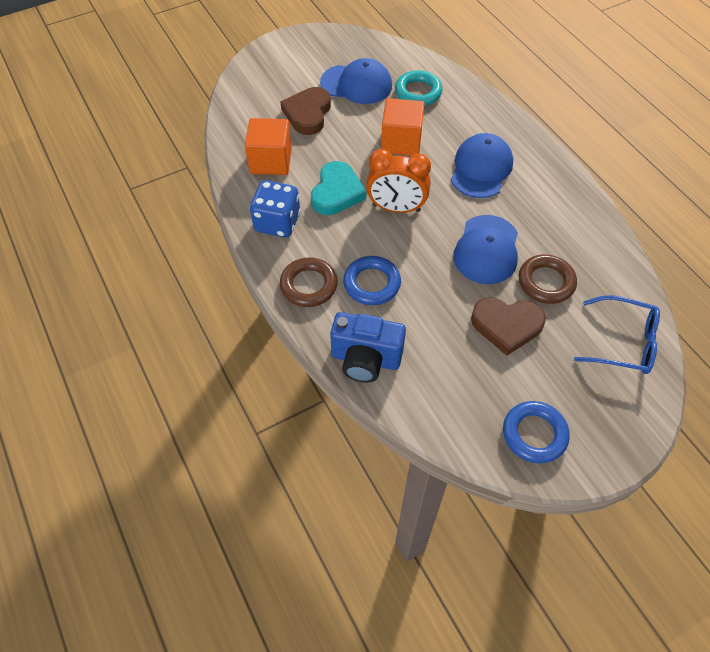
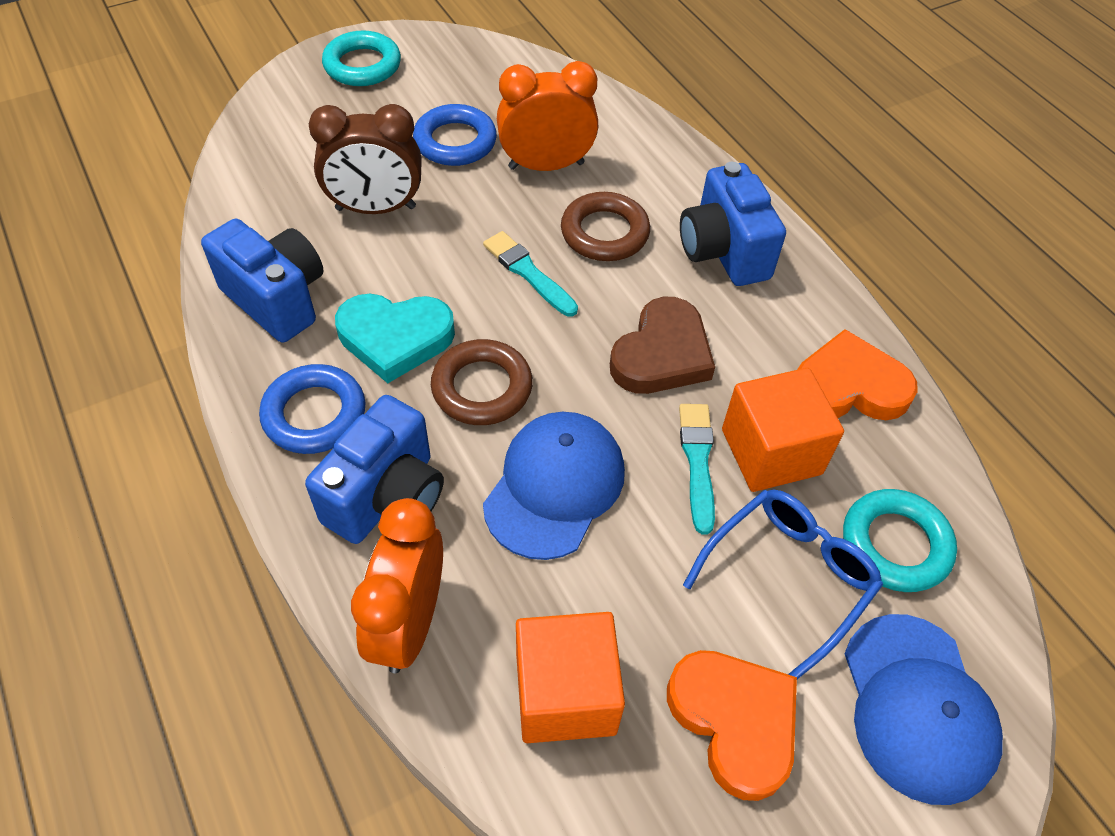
blue camera: 1 -> 3
blue cap: 3 -> 2
blue dice: 1 -> 0
brown clock: 0 -> 1
brown heart: 2 -> 1
orange clock: 1 -> 2
orange heart: 0 -> 2
turquoise brush: 0 -> 2
turquoise ring: 1 -> 2

